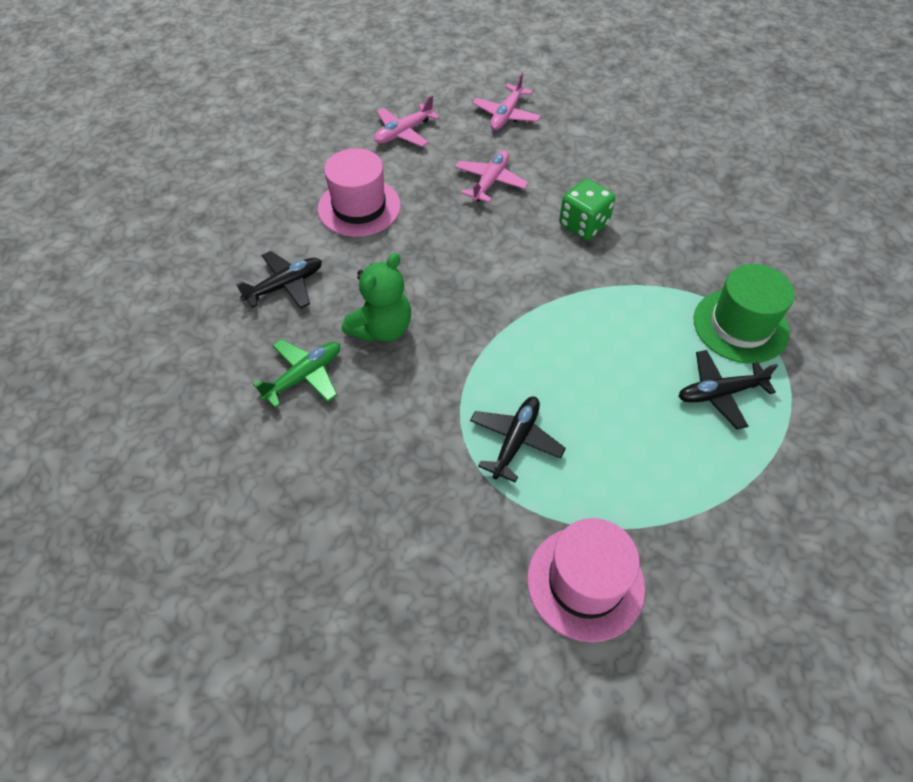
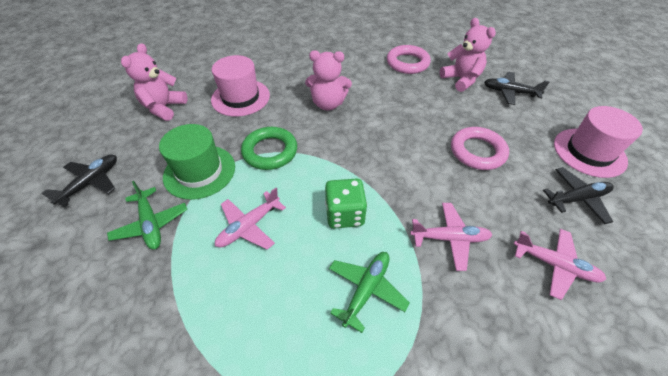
green plane: 1 -> 2
green ring: 0 -> 1
green teddy bear: 1 -> 0
pink ring: 0 -> 2
pink teddy bear: 0 -> 3

